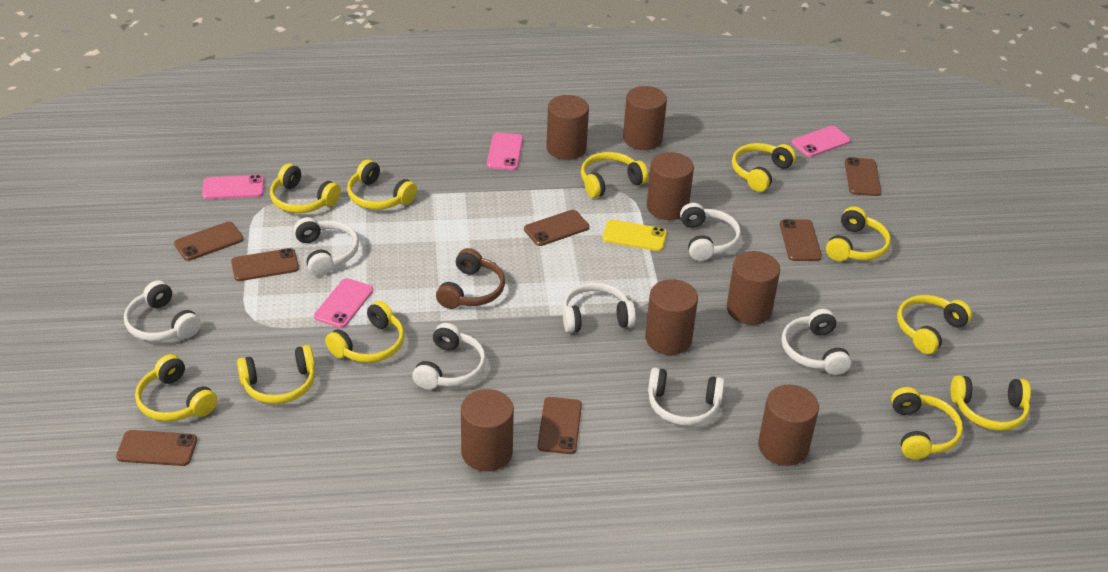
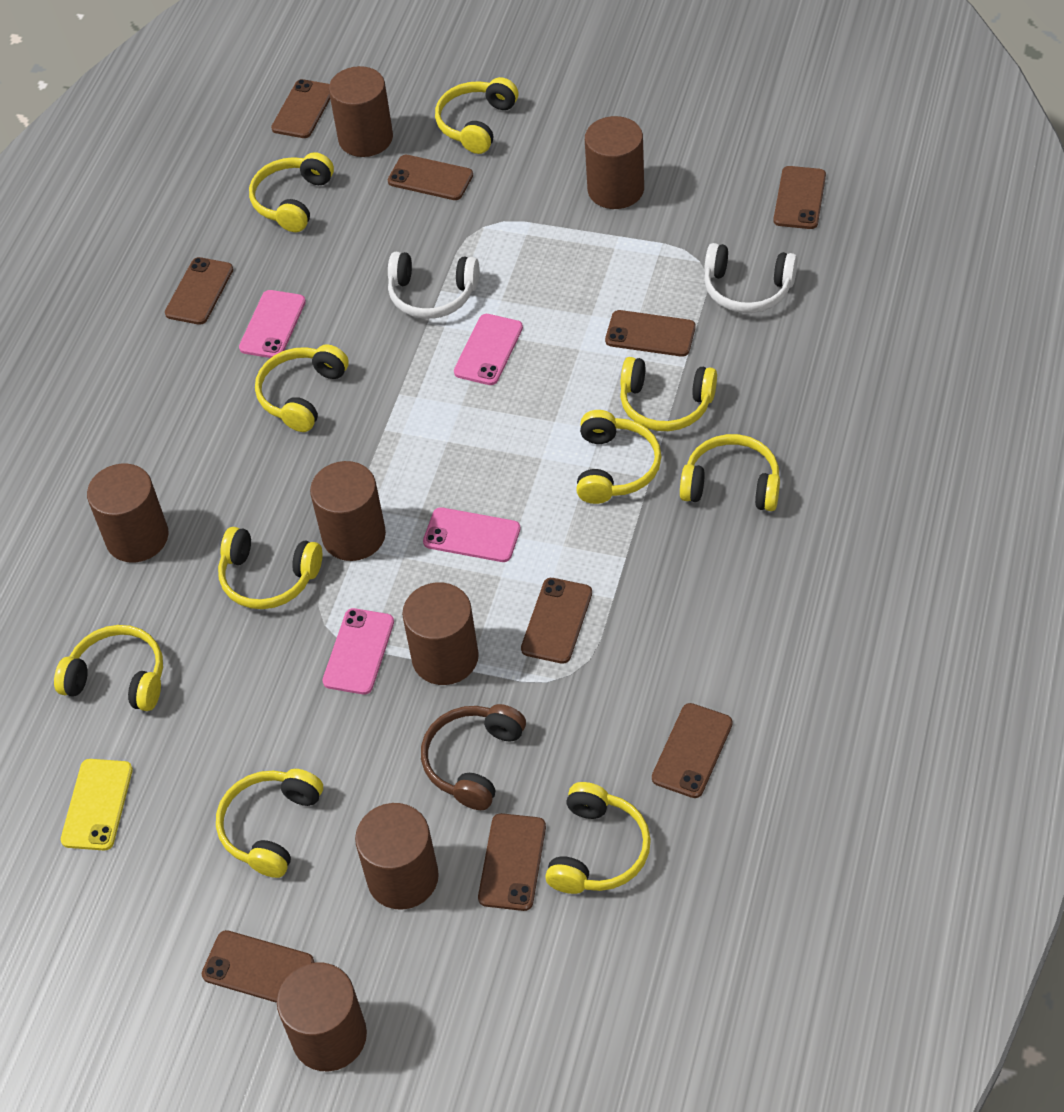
brown phone: 7 -> 9
white headphones: 7 -> 2
yellow headphones: 11 -> 10

